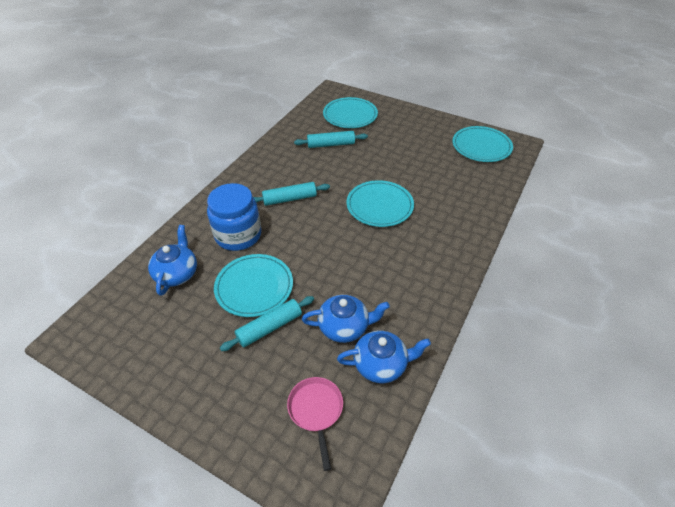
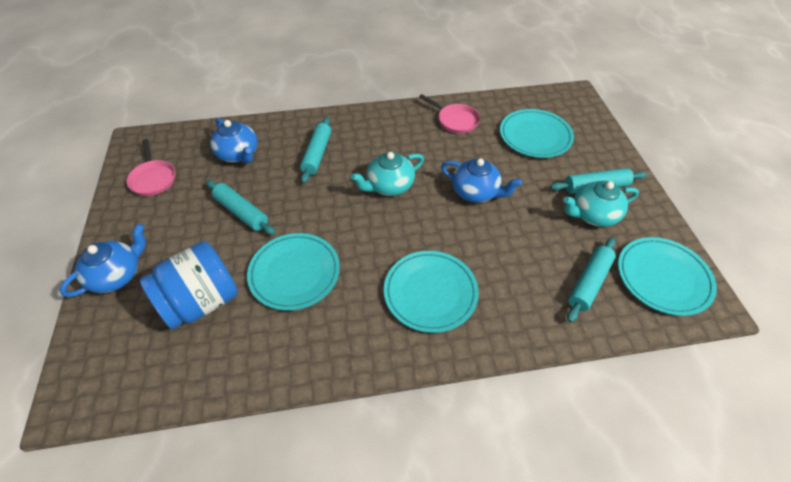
pink pan: 1 -> 2
turquoise rolling pin: 3 -> 4
turquoise teapot: 0 -> 2

